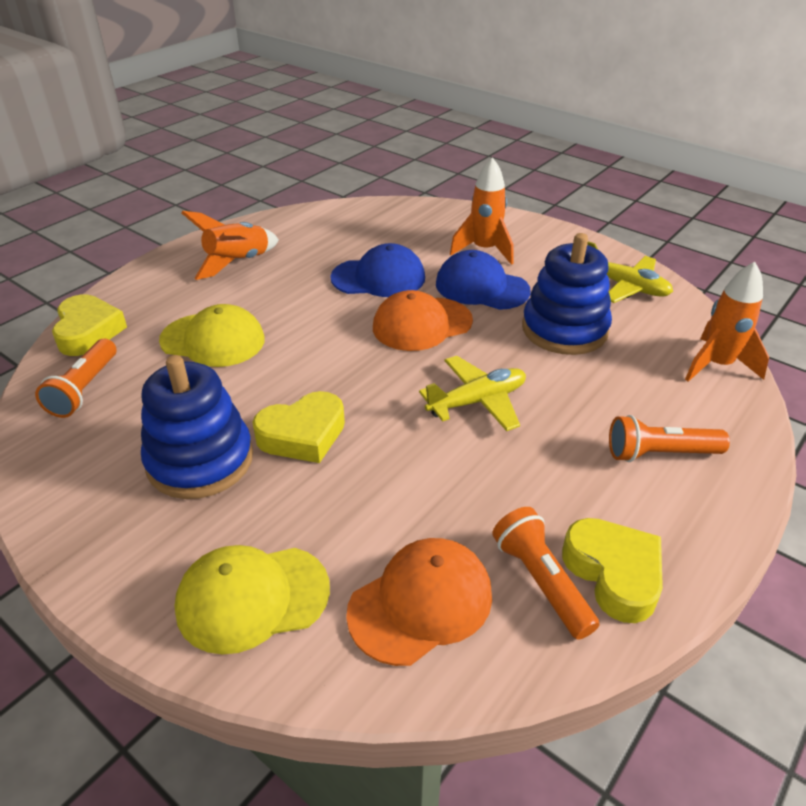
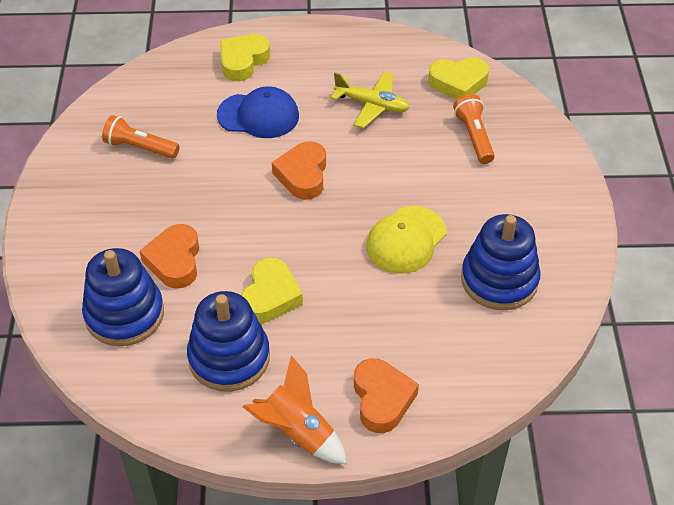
blue cap: 2 -> 1
blue stacking toy: 2 -> 3
orange cap: 2 -> 0
orange flashlight: 3 -> 2
orange heart: 0 -> 3
orange rocket: 3 -> 1
yellow cap: 2 -> 1
yellow plane: 2 -> 1

